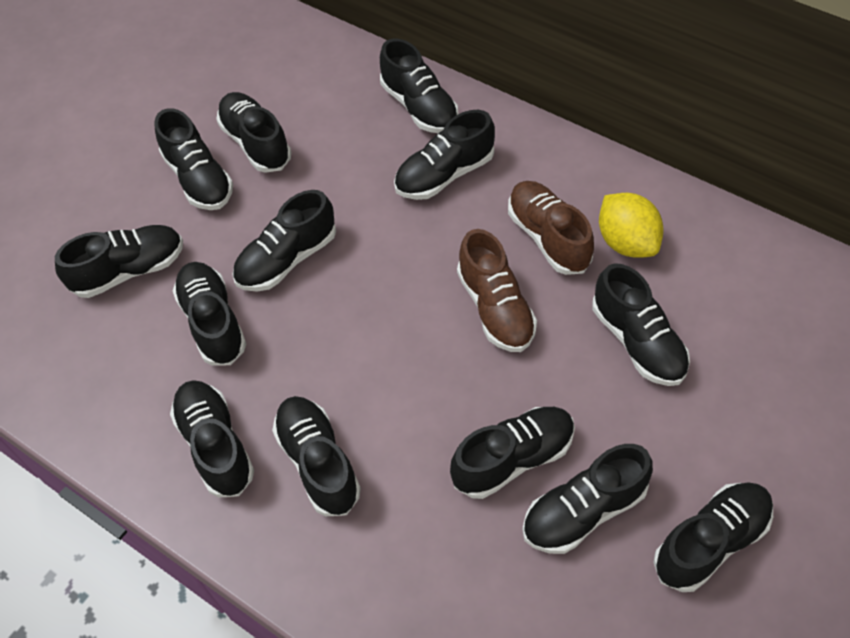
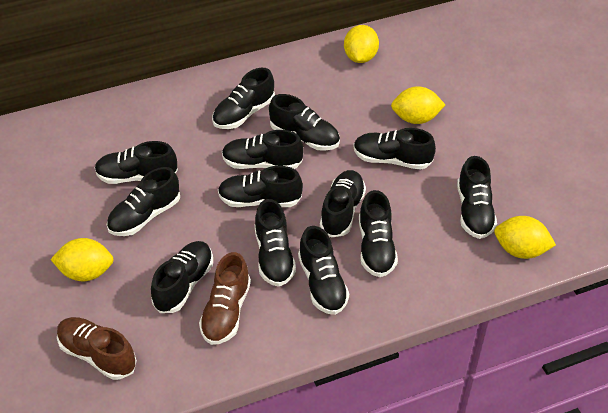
yellow lemon: 1 -> 4

